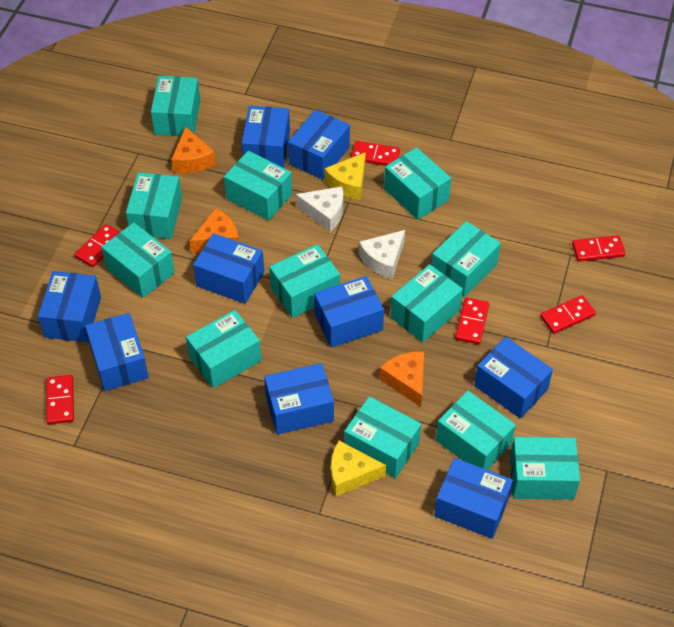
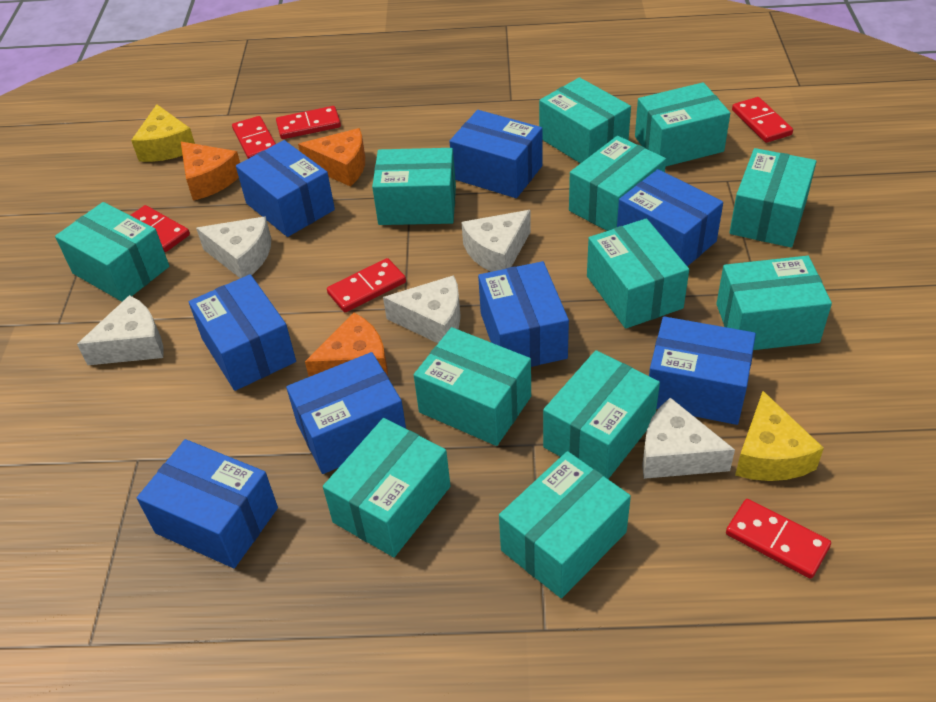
blue box: 9 -> 8
white cheese: 2 -> 5

